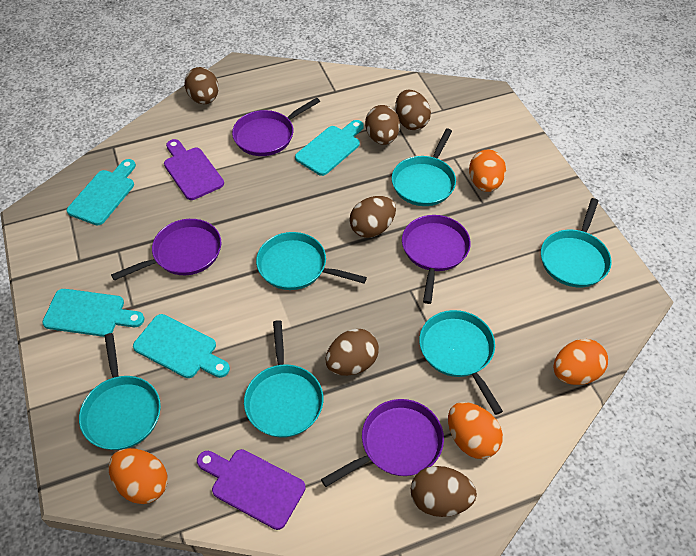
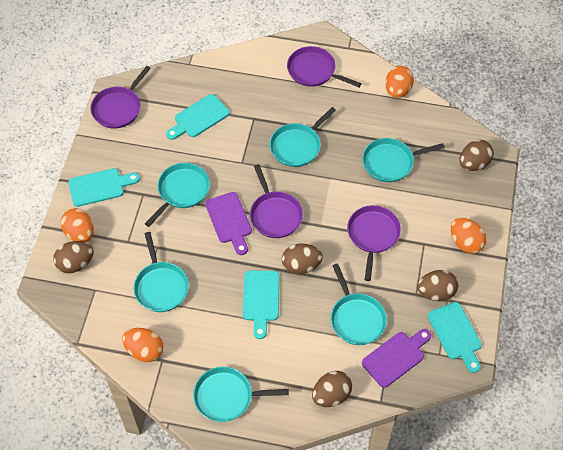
brown egg: 6 -> 5

